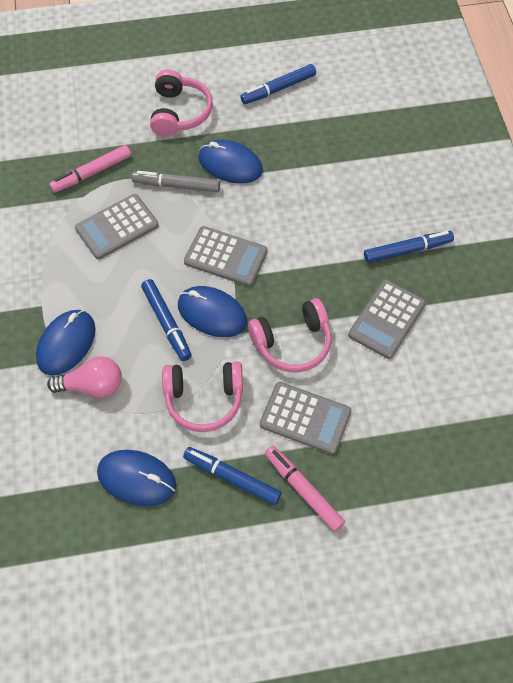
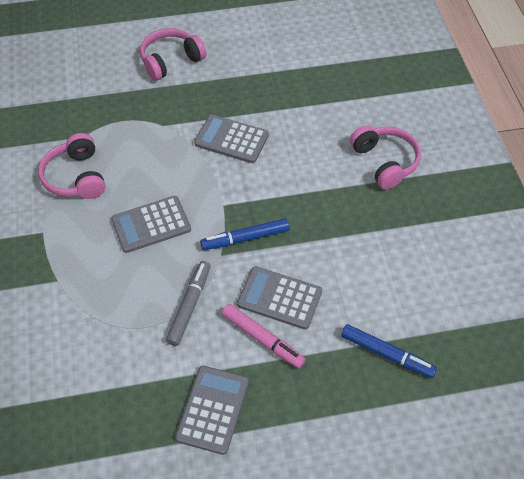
blue marker: 4 -> 2
blue mouse: 4 -> 0
pink light bulb: 1 -> 0
pink marker: 2 -> 1

